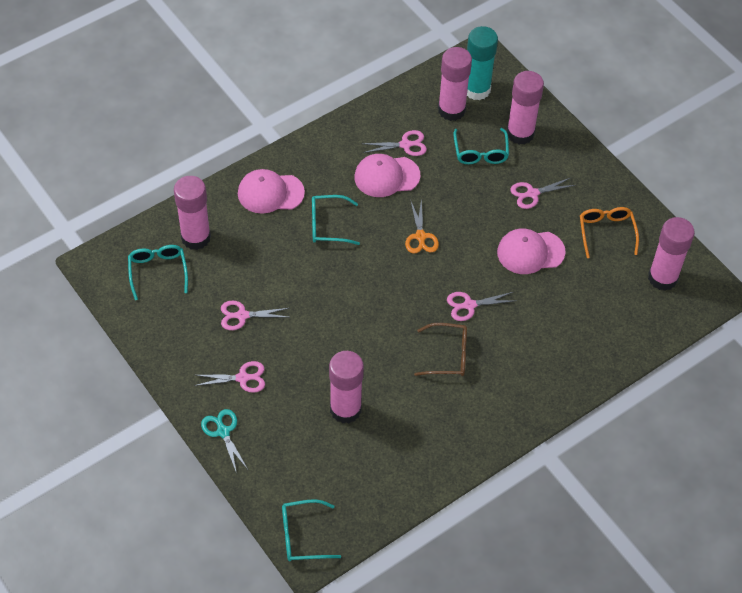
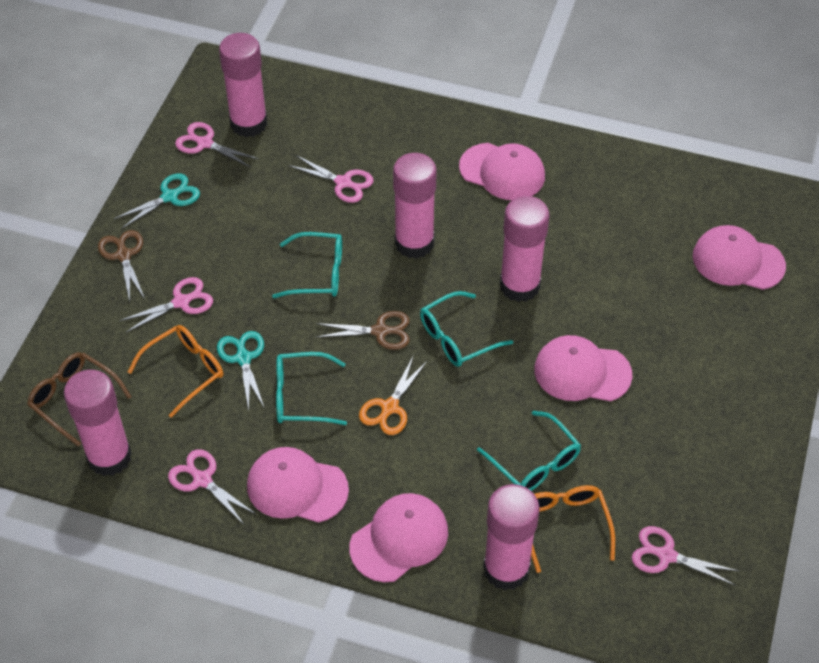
brown scissors: 0 -> 2
orange glasses: 1 -> 2
pink cap: 3 -> 5
turquoise glue stick: 1 -> 0
turquoise scissors: 1 -> 2

